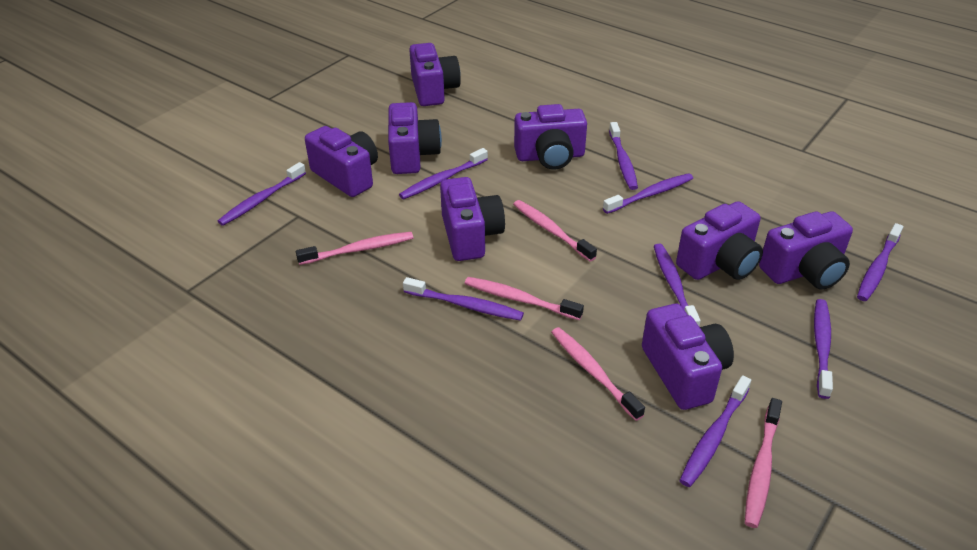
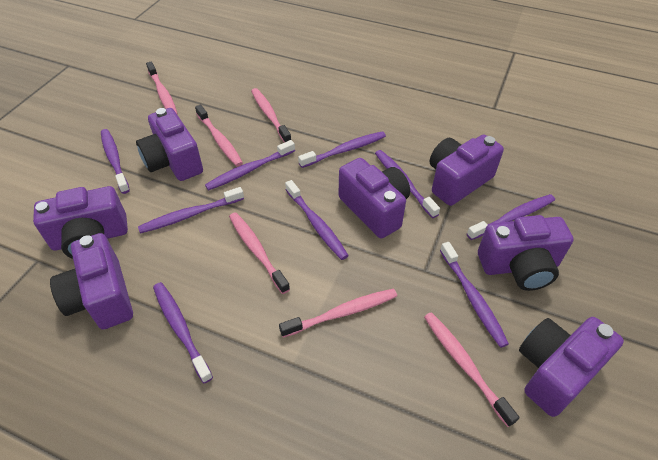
pink toothbrush: 5 -> 6
purple camera: 8 -> 7

